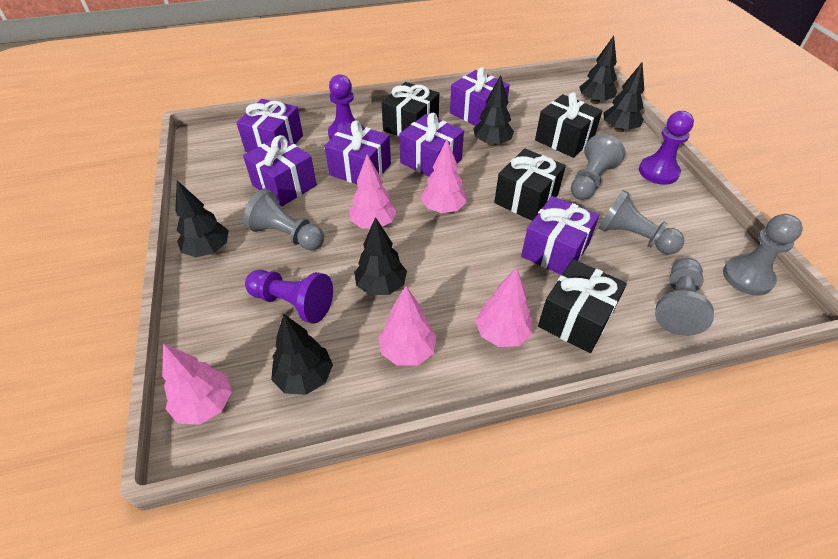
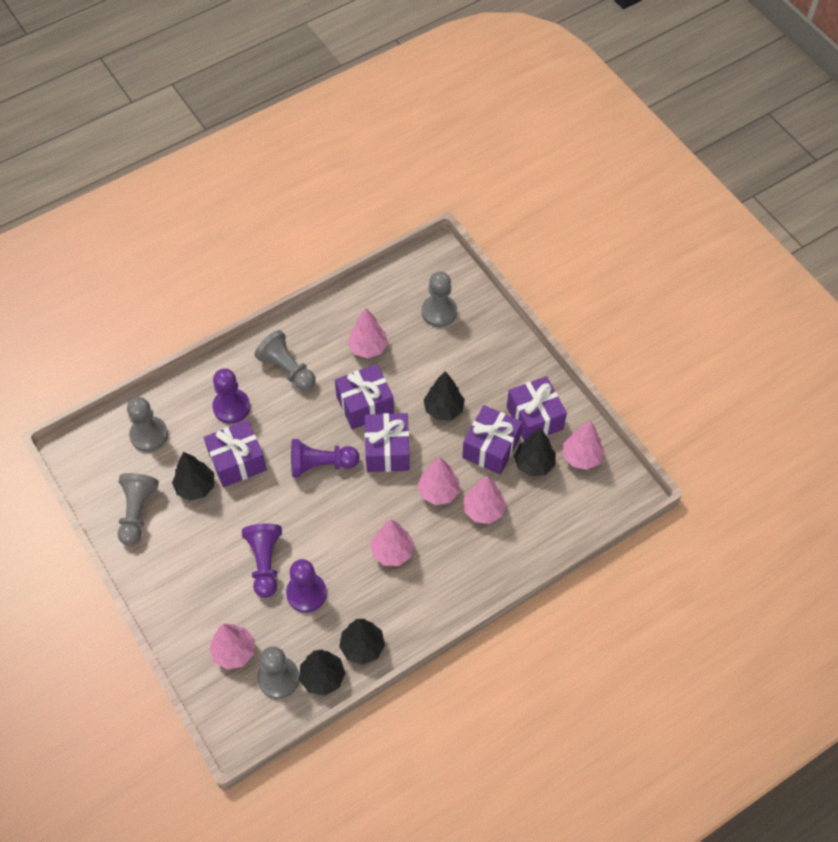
black gift: 4 -> 0
black tree: 6 -> 5
pink tree: 5 -> 6
purple gift: 6 -> 5
purple pawn: 3 -> 4

